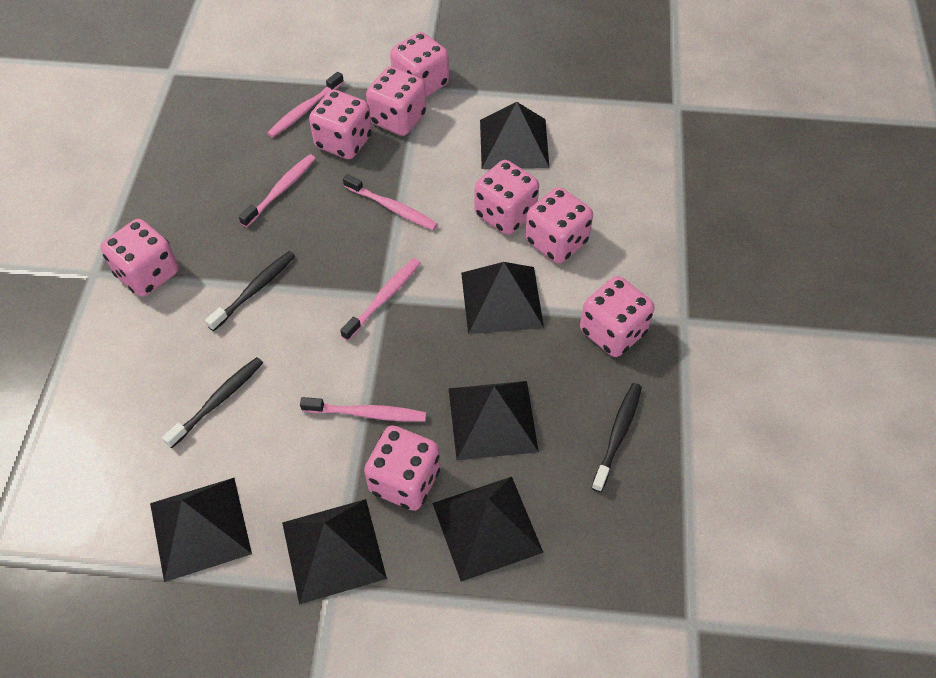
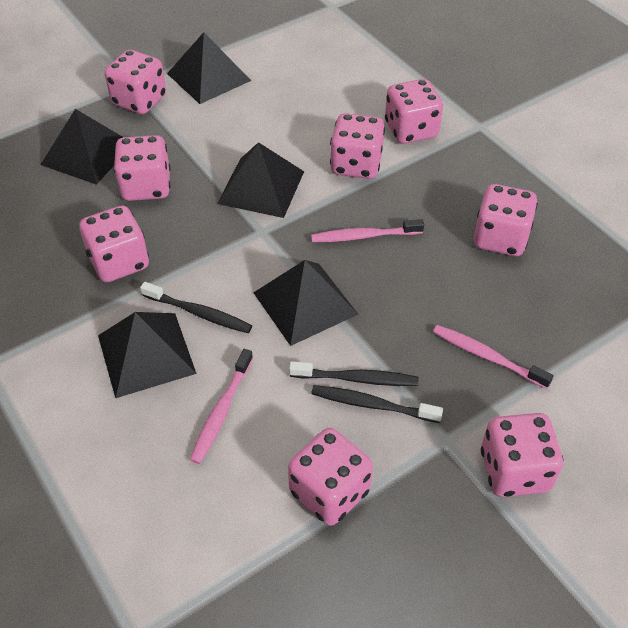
black pyramid: 6 -> 5
pink toothbrush: 5 -> 3

